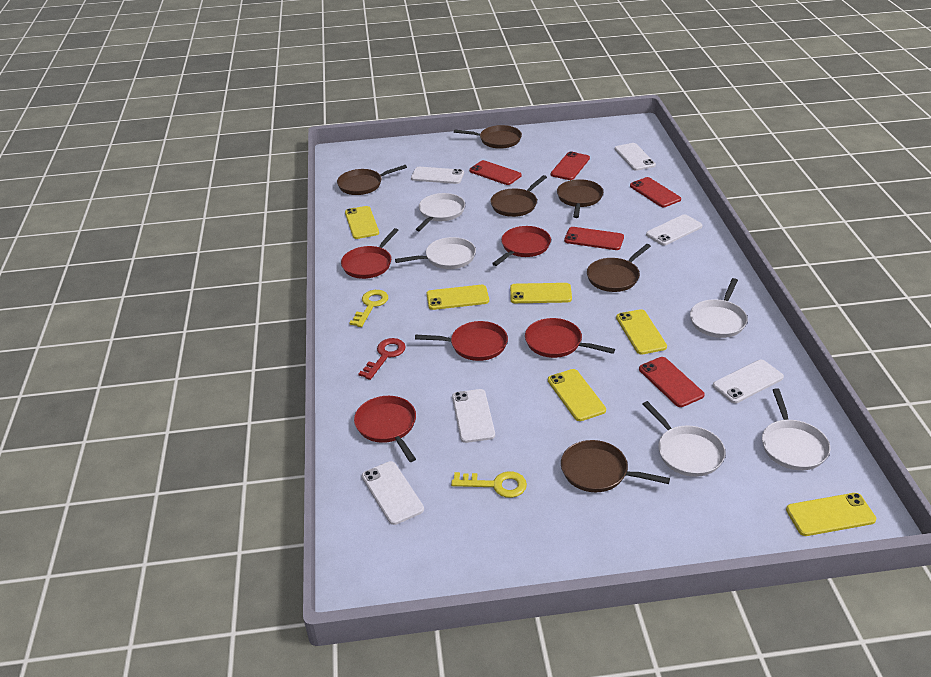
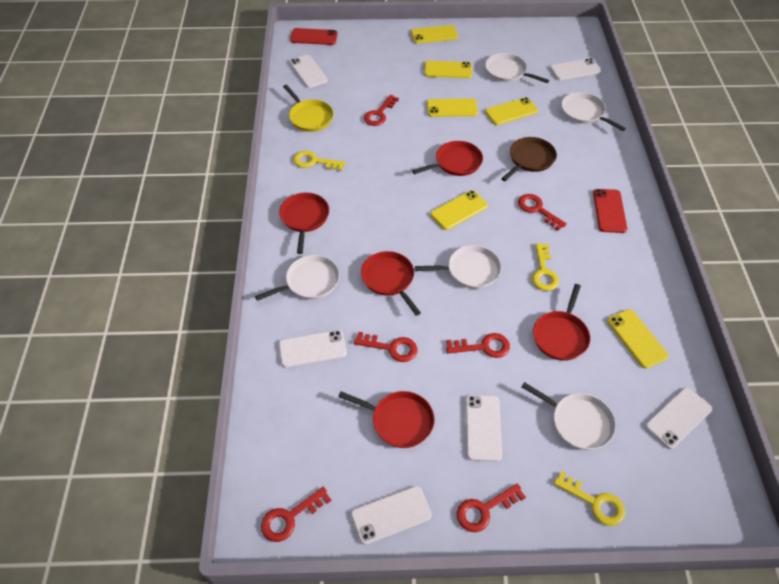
brown pan: 6 -> 1
red key: 1 -> 6
red phone: 5 -> 2
yellow key: 2 -> 3
yellow pan: 0 -> 1

